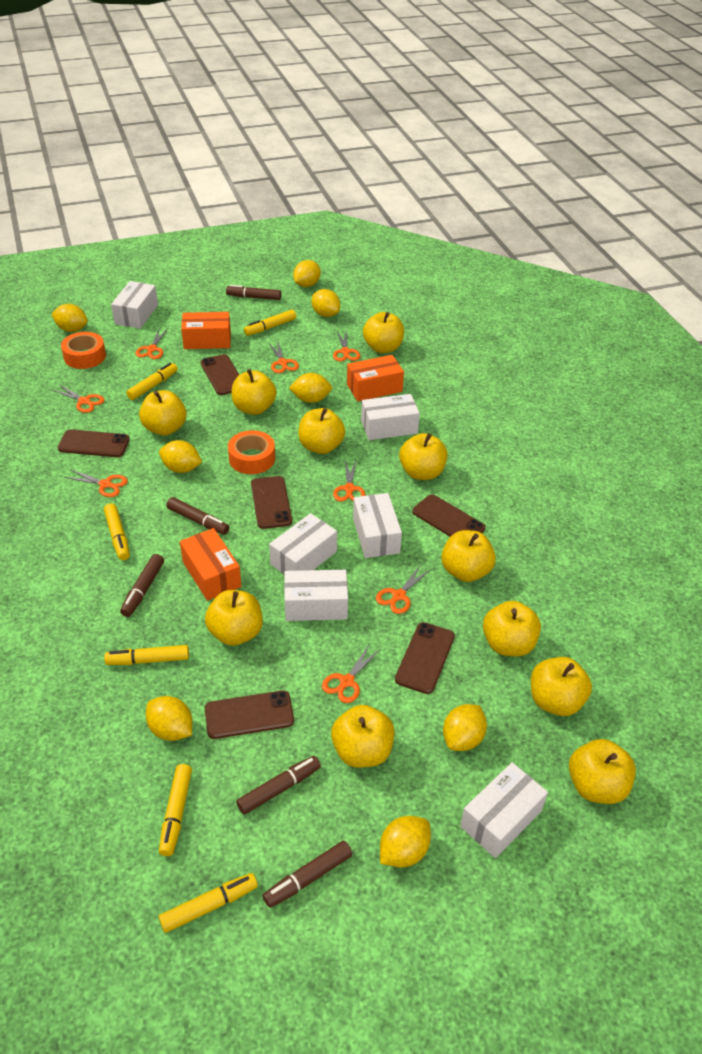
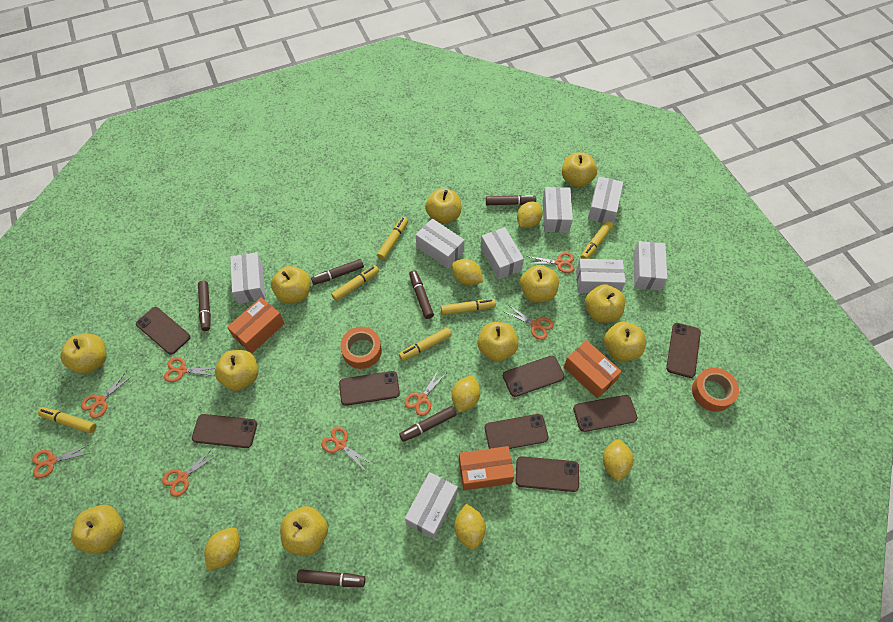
brown marker: 5 -> 6
brown phone: 6 -> 8
white box: 6 -> 8
yellow lemon: 8 -> 6

